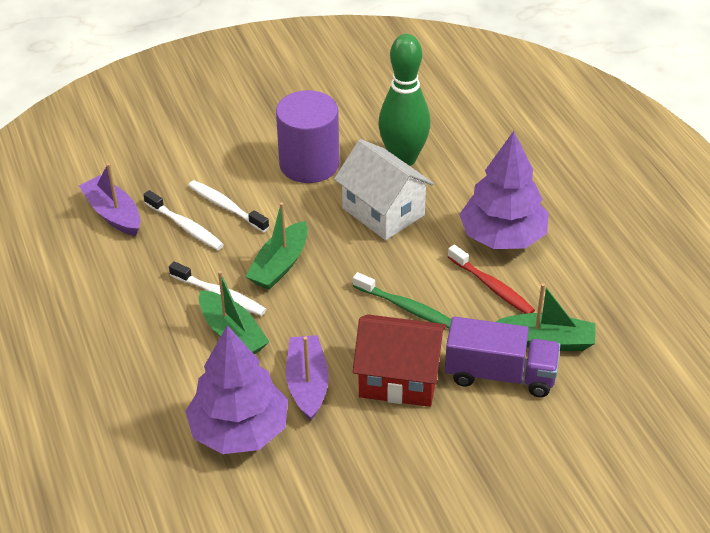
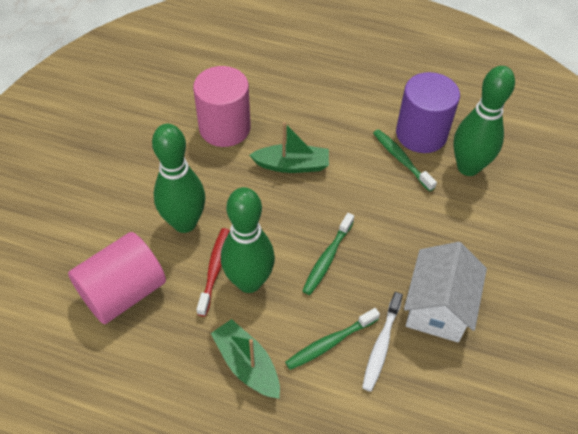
green boat: 3 -> 2
green bowling pin: 1 -> 3
green toothbrush: 1 -> 3
pink cylinder: 0 -> 2
purple boat: 2 -> 0
purple tree: 2 -> 0
purple truck: 1 -> 0
red house: 1 -> 0
white toothbrush: 3 -> 1

